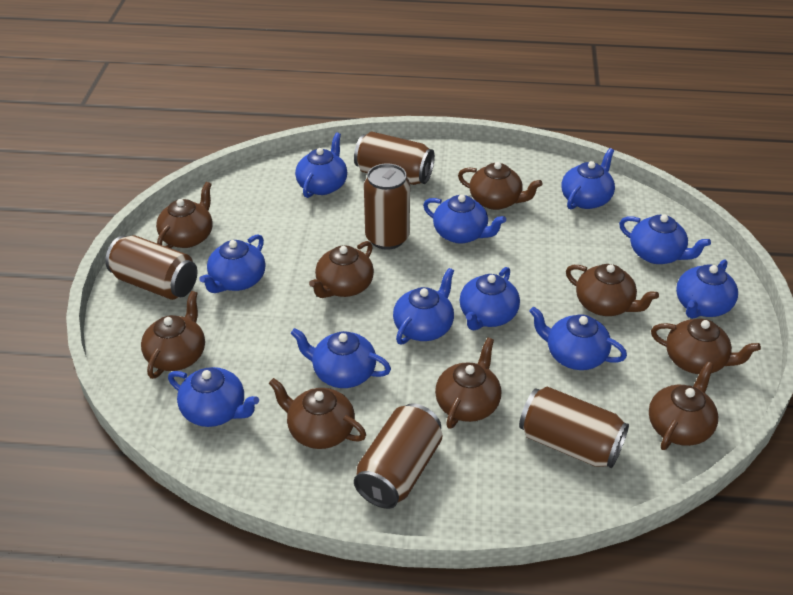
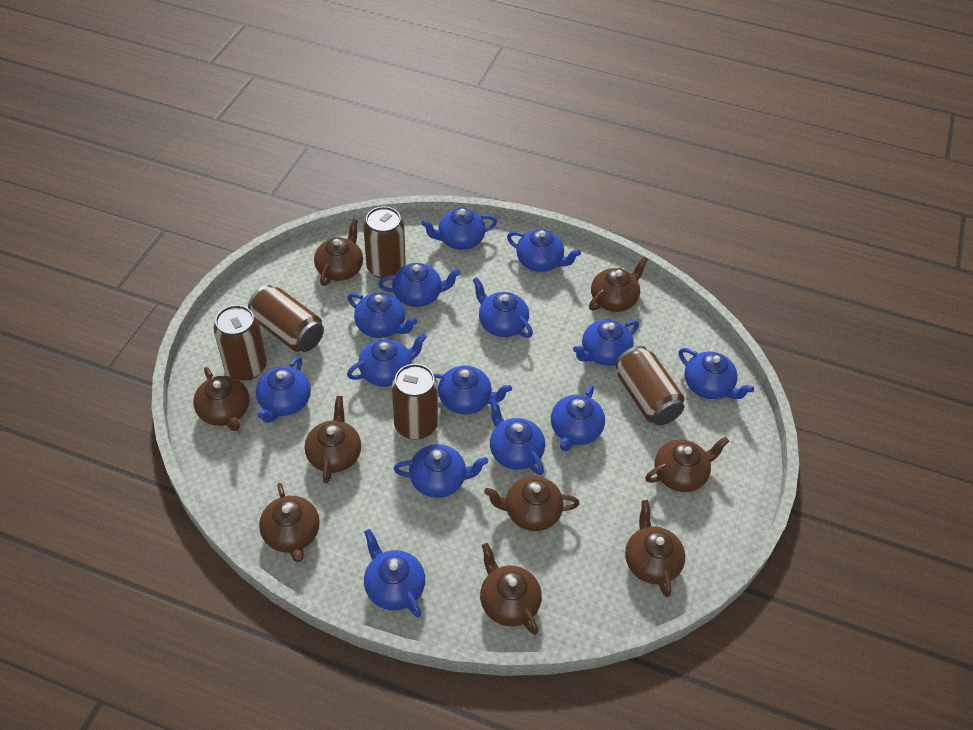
blue teapot: 11 -> 14

